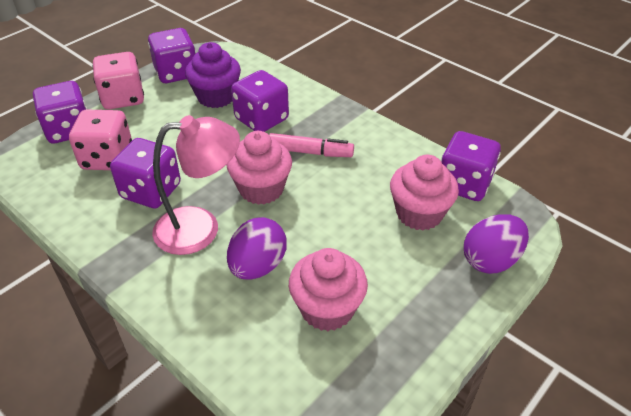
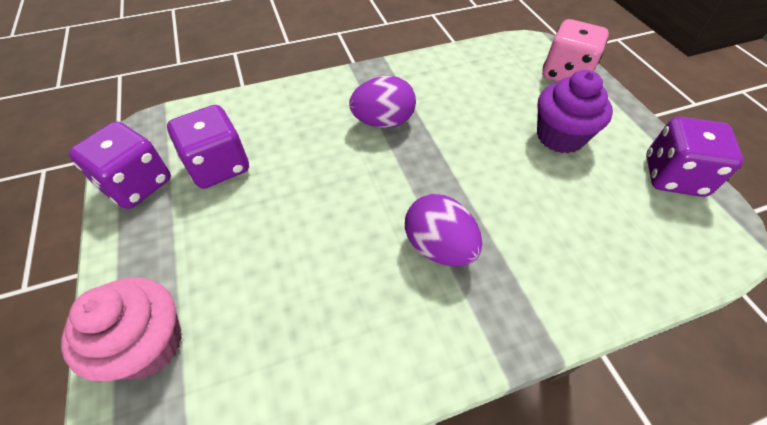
pink cupcake: 3 -> 1
pink dice: 2 -> 1
pink lamp: 1 -> 0
pink marker: 1 -> 0
purple dice: 5 -> 3

